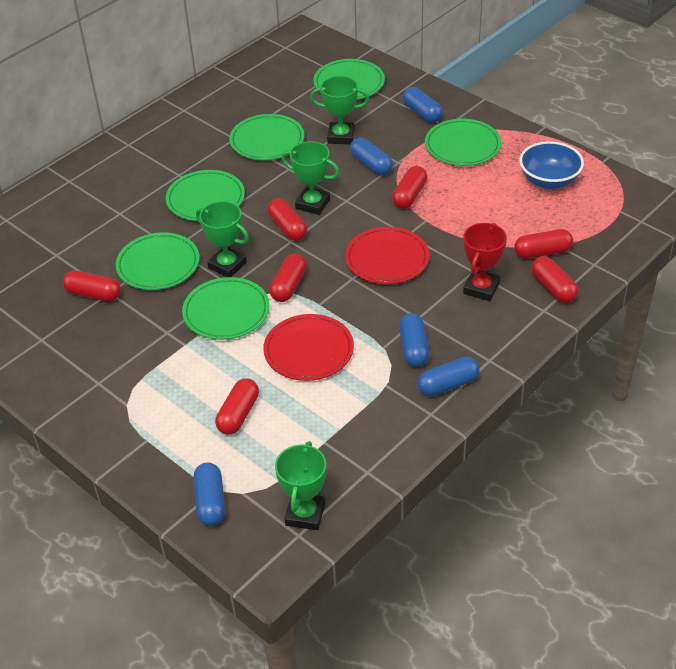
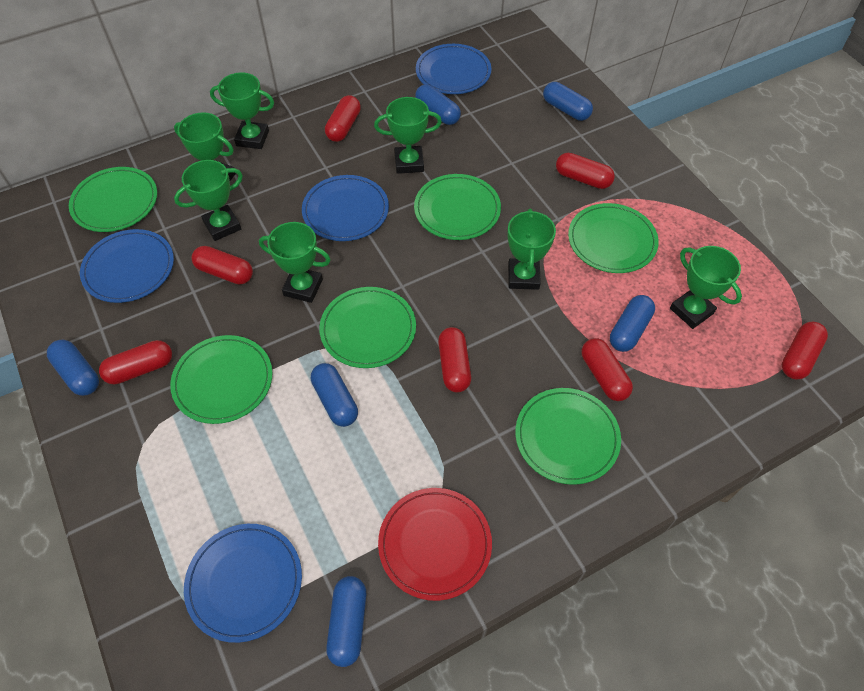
blue bowl: 1 -> 0
blue capsule: 5 -> 6
blue plate: 0 -> 4
green trophy: 4 -> 7
red plate: 2 -> 1
red trophy: 1 -> 0

